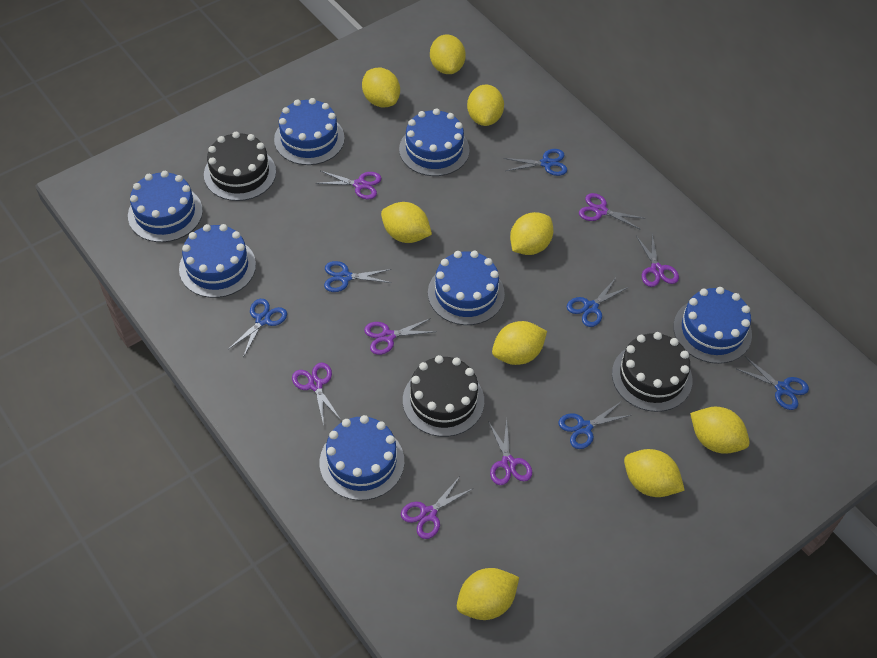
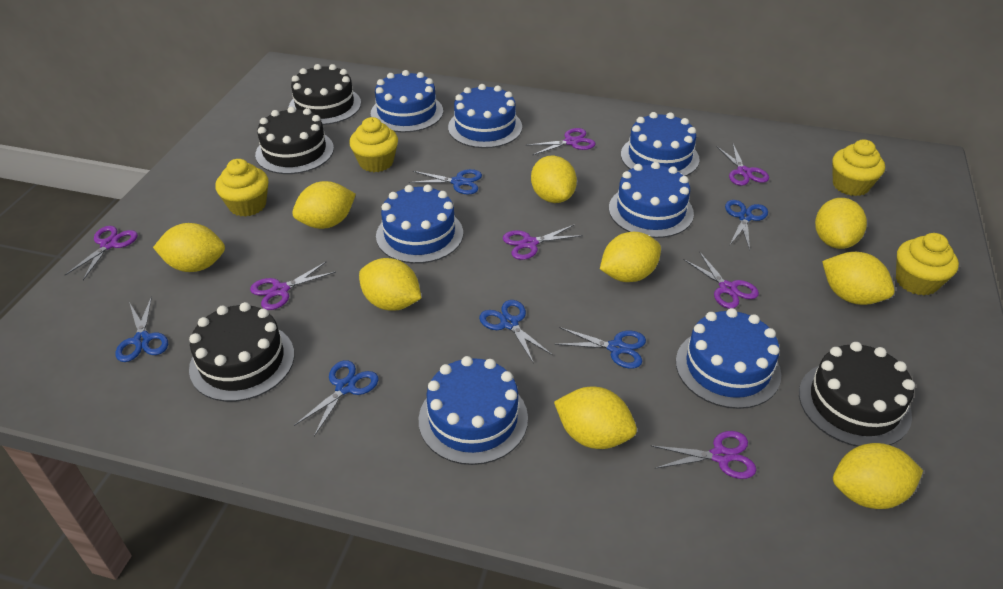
black cake: 3 -> 4
yellow cupcake: 0 -> 4

